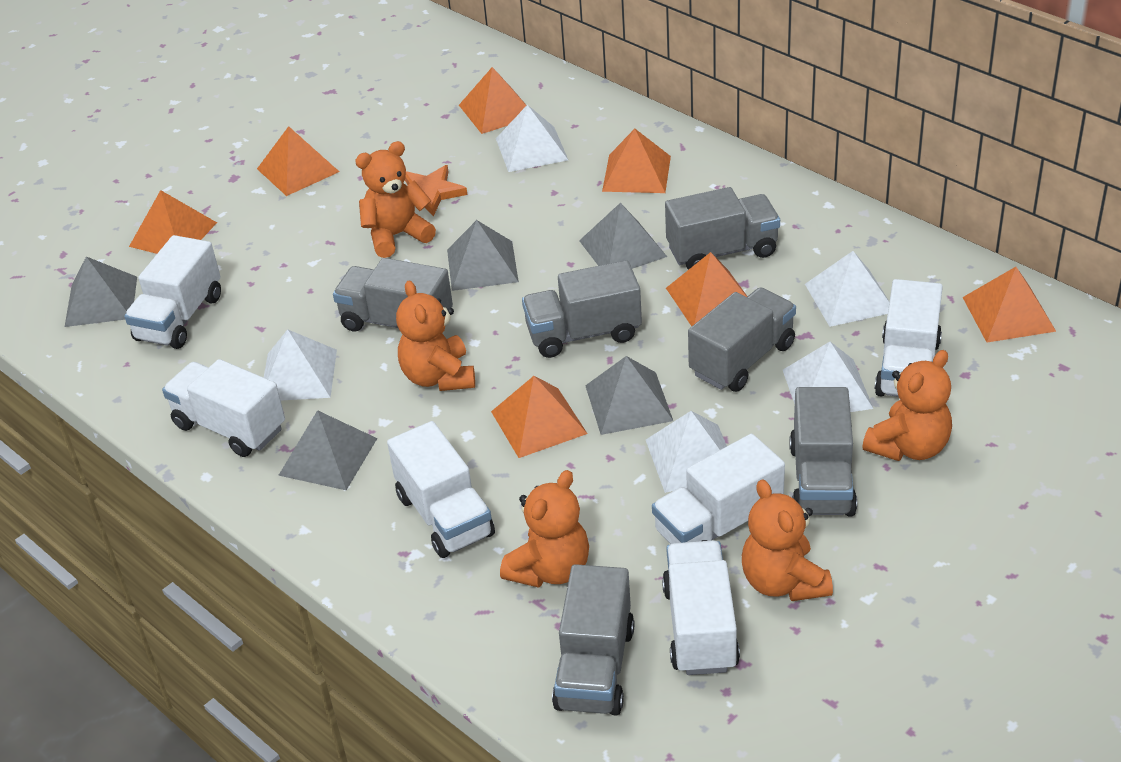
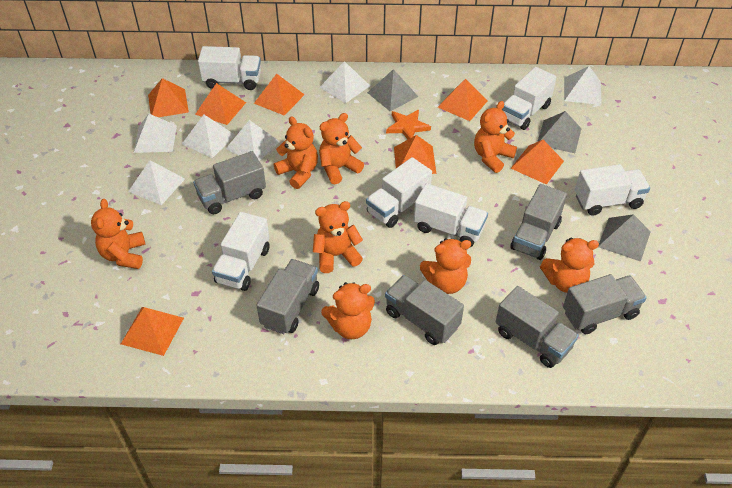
grey pyramid: 5 -> 3
orange teddy bear: 5 -> 8
white pyramid: 5 -> 6

